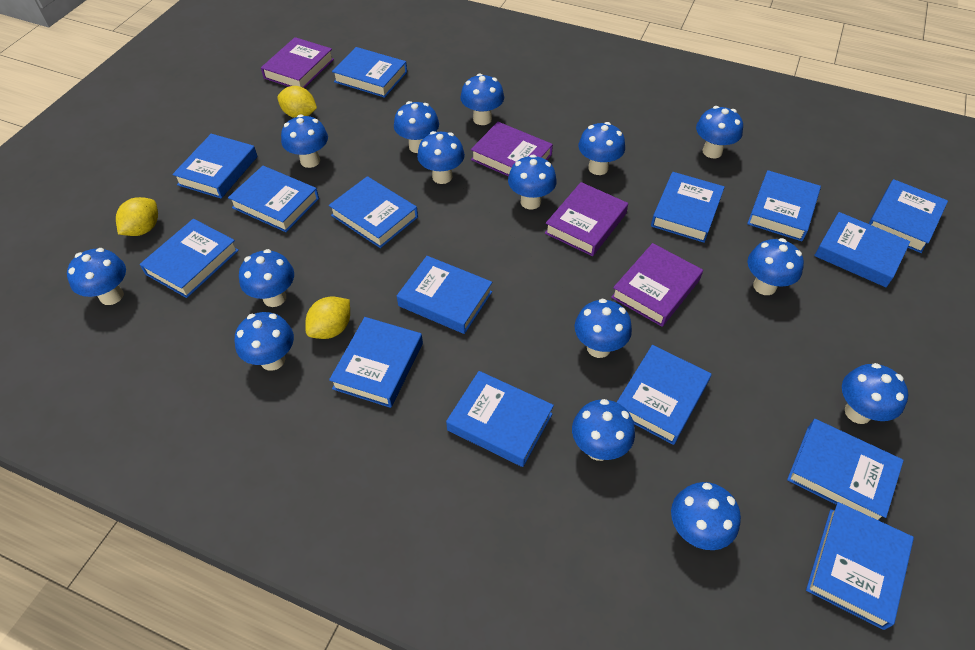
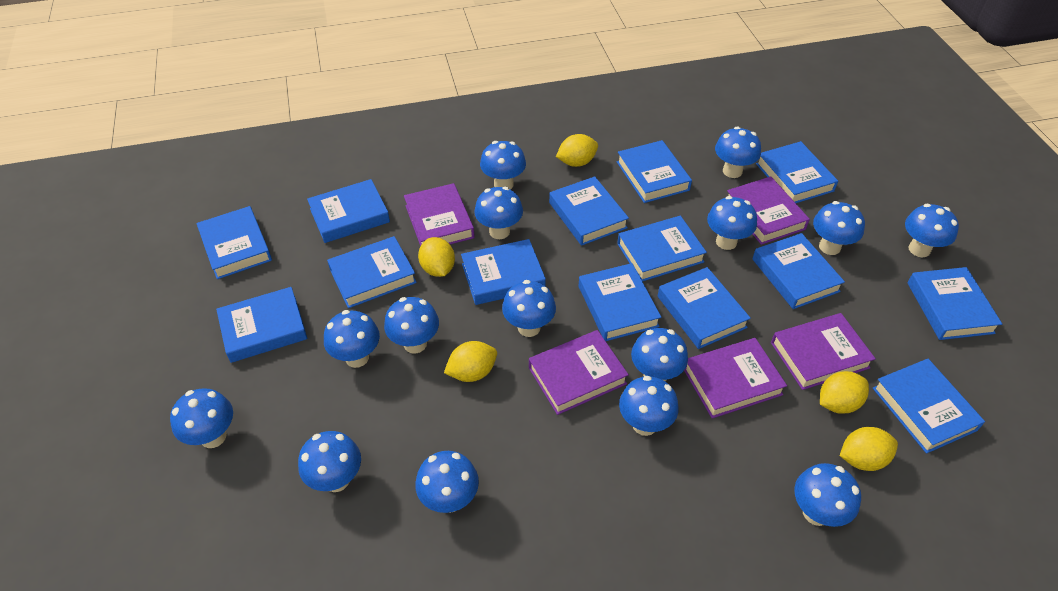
blue book: 15 -> 14
purple book: 4 -> 5
yellow lemon: 3 -> 5

